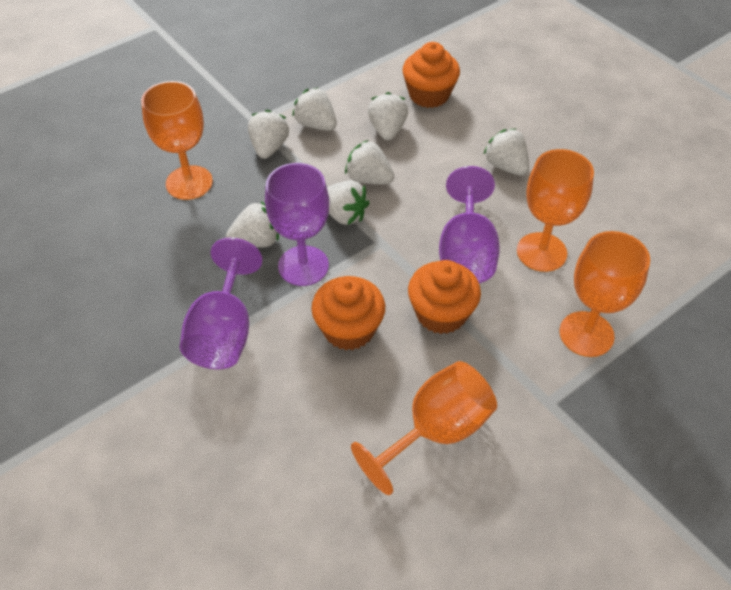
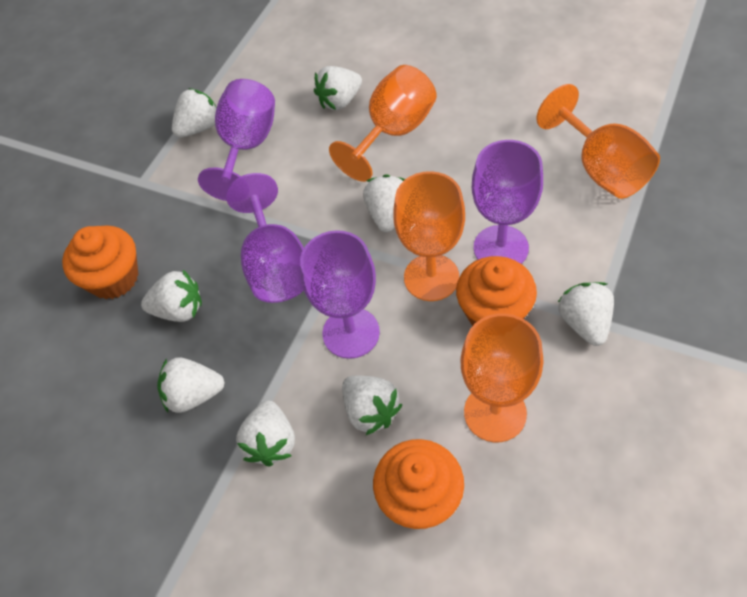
purple goblet: 3 -> 4
white strawberry: 7 -> 8

